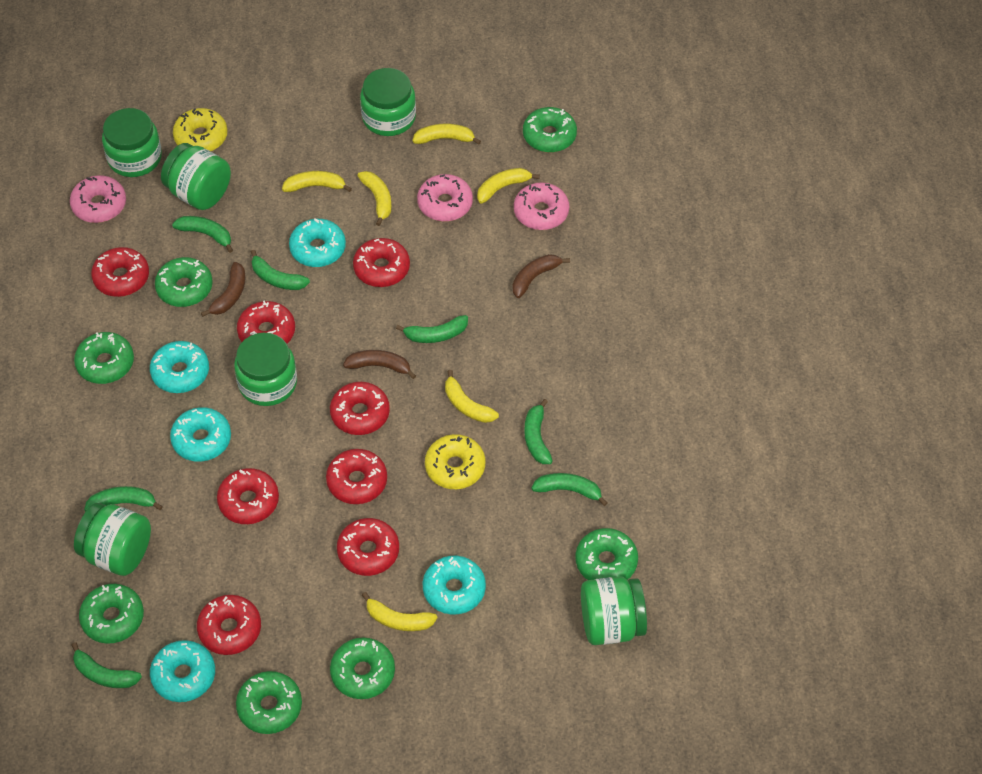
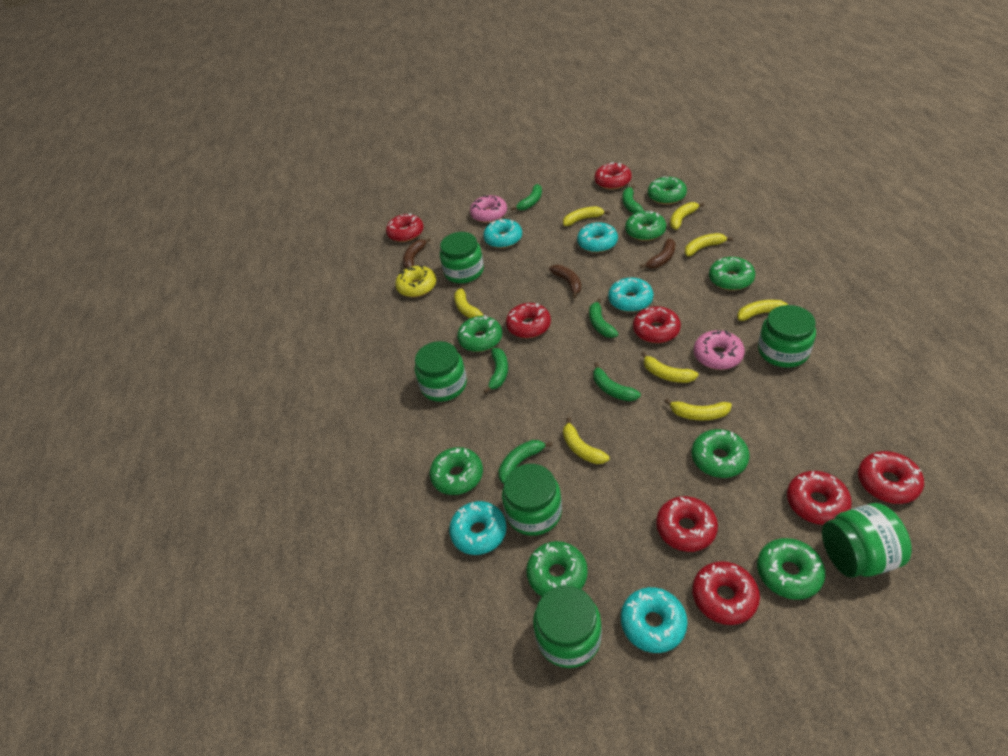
green banana: 7 -> 6
green donut: 7 -> 8
pink donut: 3 -> 2
yellow banana: 6 -> 8
yellow donut: 2 -> 1

